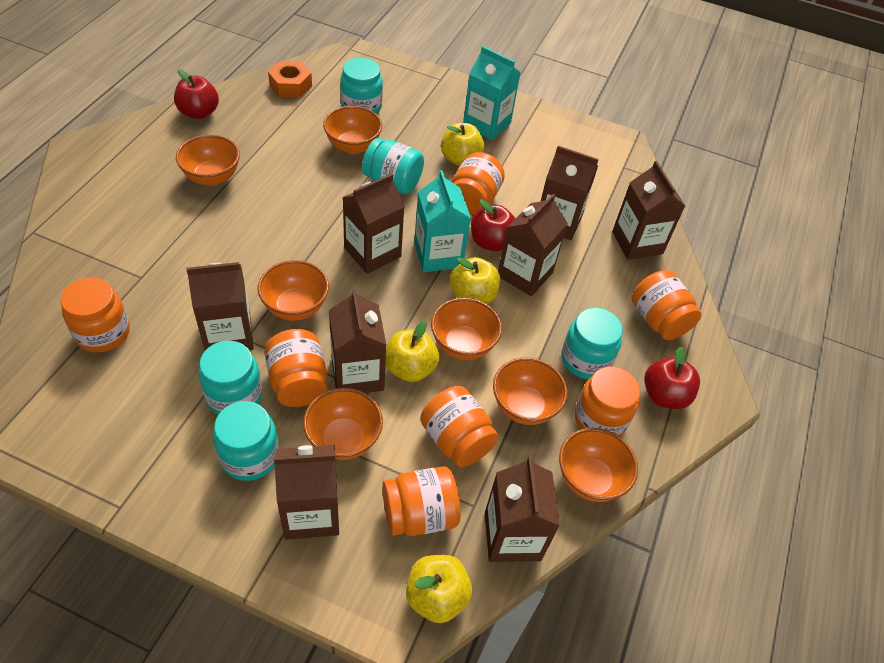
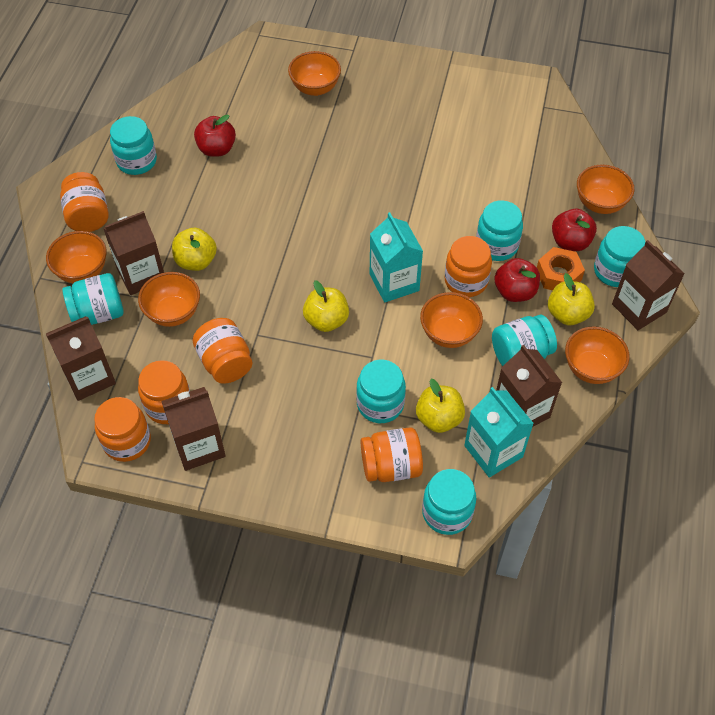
brown carton: 8 -> 5
orange bowl: 7 -> 6
orange jar: 7 -> 6
turquoise jar: 5 -> 7

